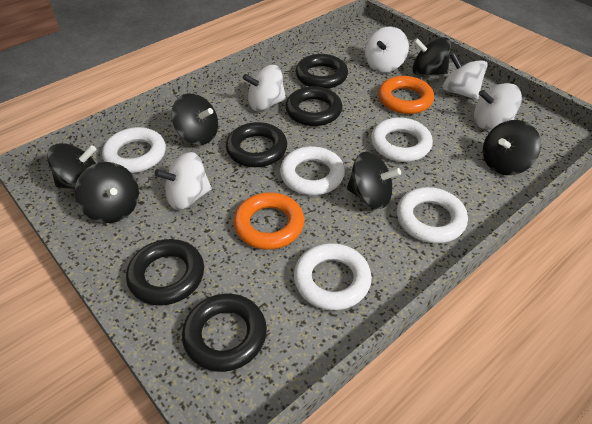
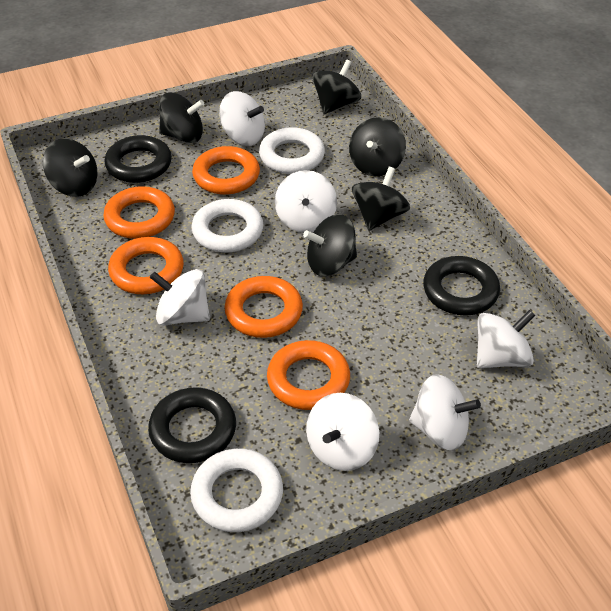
black ring: 5 -> 3
orange ring: 2 -> 5
white ring: 5 -> 3
white spinning top: 5 -> 6

